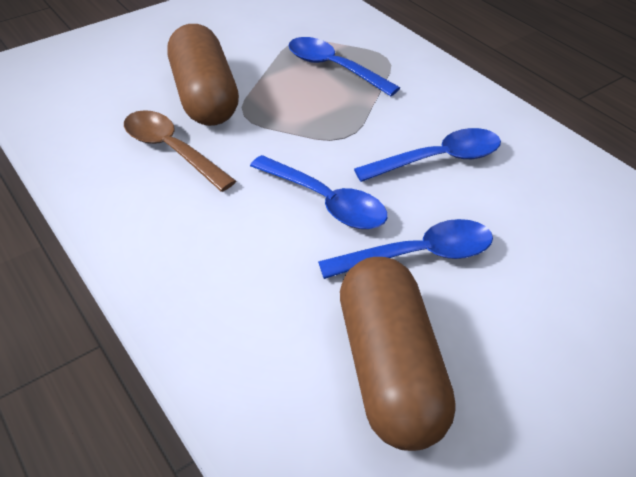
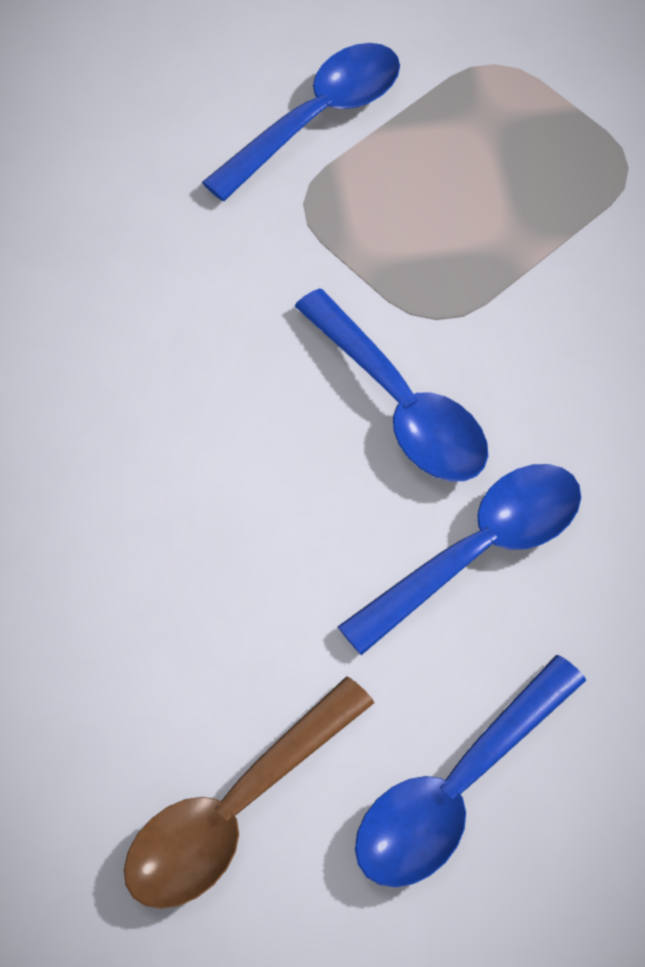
brown capsule: 2 -> 0

